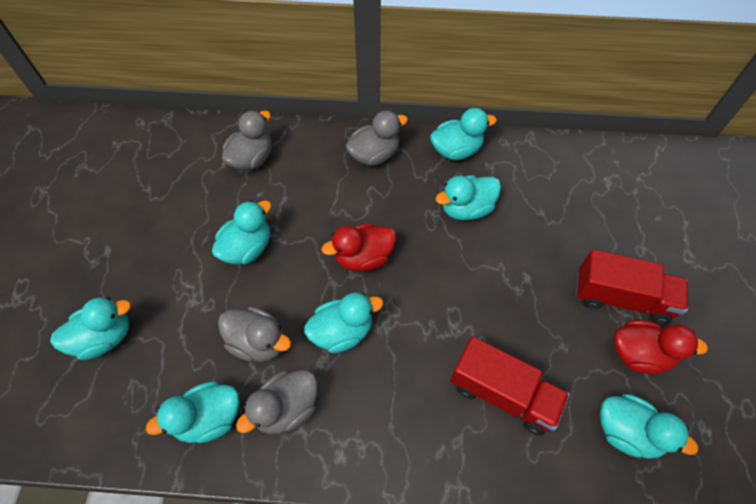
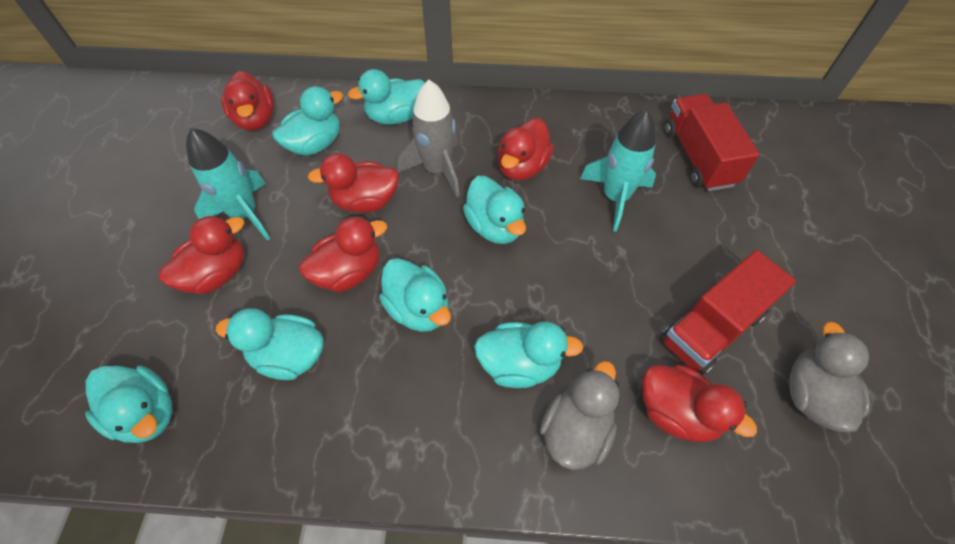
grey duck: 4 -> 2
grey rocket: 0 -> 1
red duck: 2 -> 6
turquoise rocket: 0 -> 2

